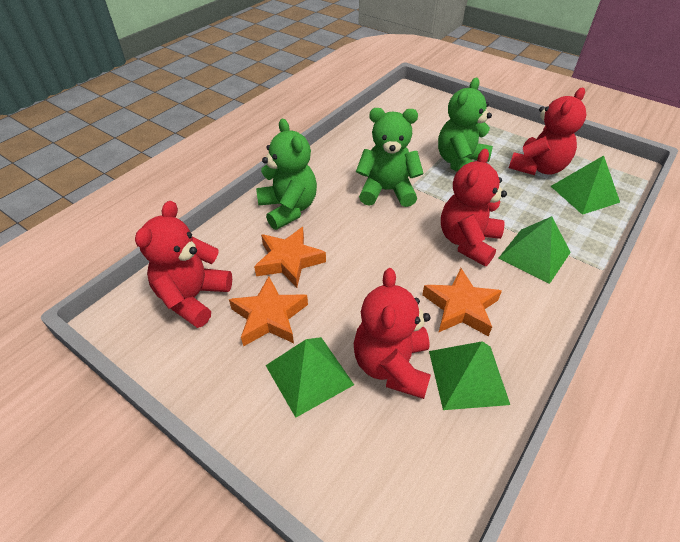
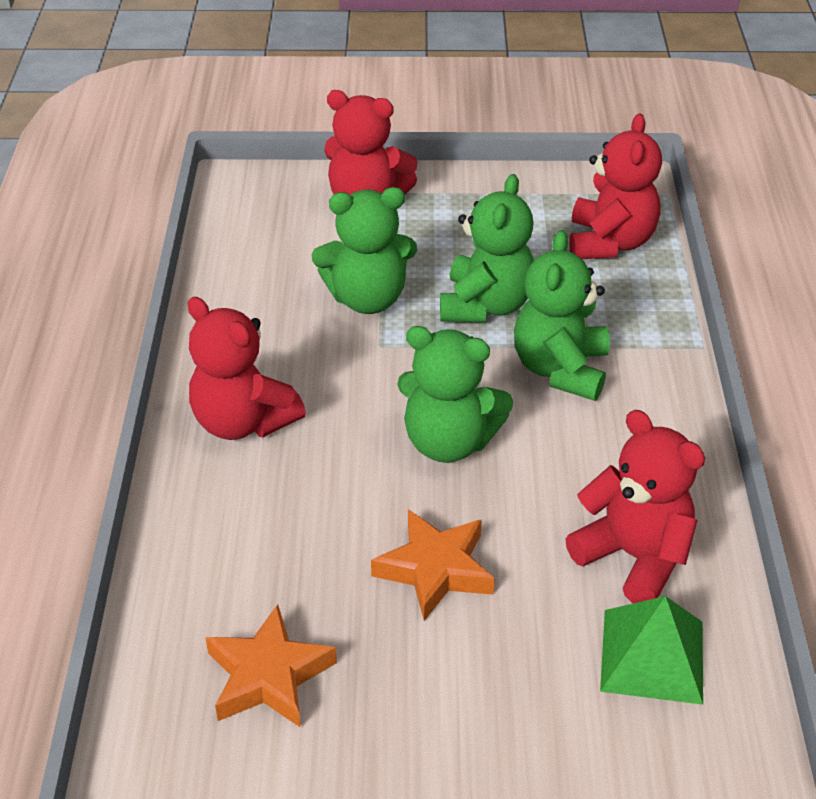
green pyramid: 4 -> 1
green teddy bear: 3 -> 4
orange star: 3 -> 2

